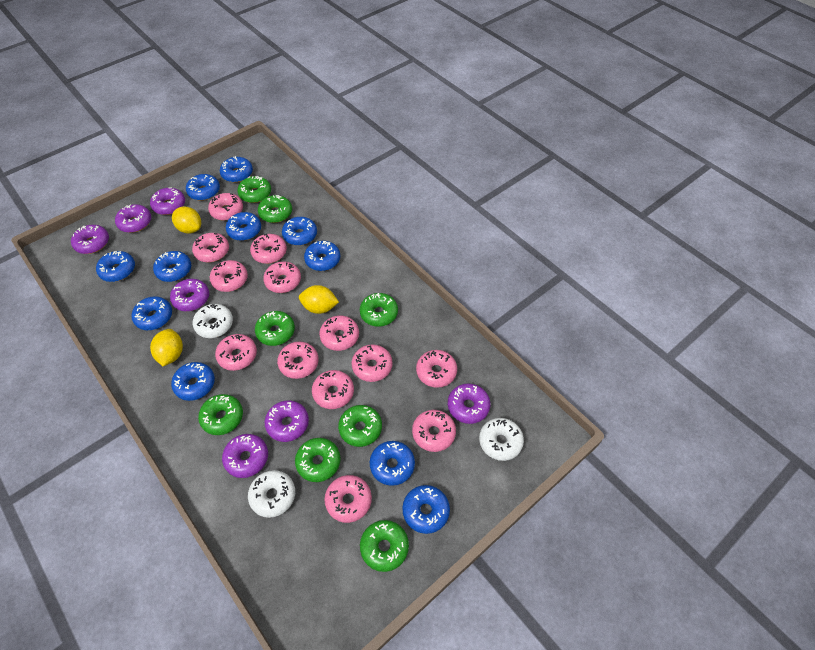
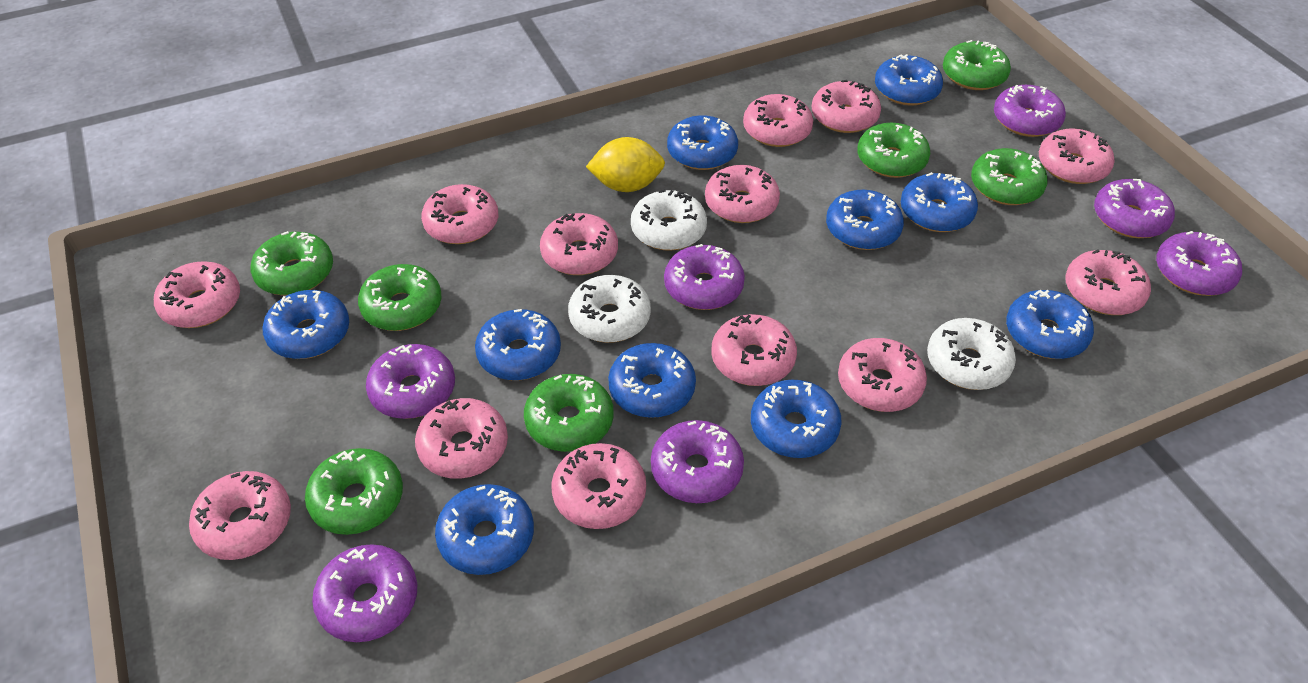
blue donut: 11 -> 10
green donut: 8 -> 7
yellow lemon: 3 -> 1

